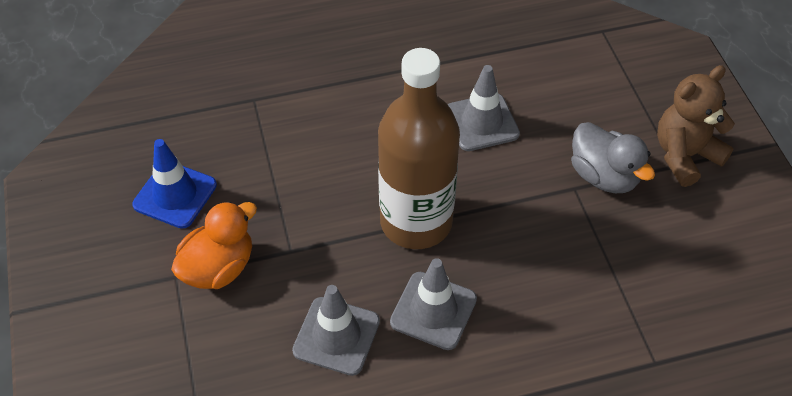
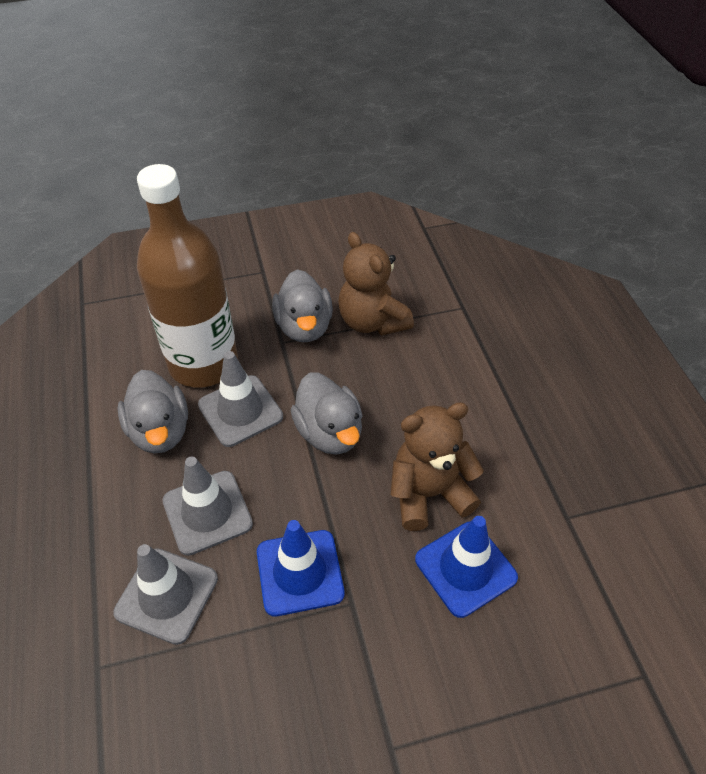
blue traffic cone: 1 -> 2
brown teddy bear: 1 -> 2
grey duck: 1 -> 3
orange duck: 1 -> 0

